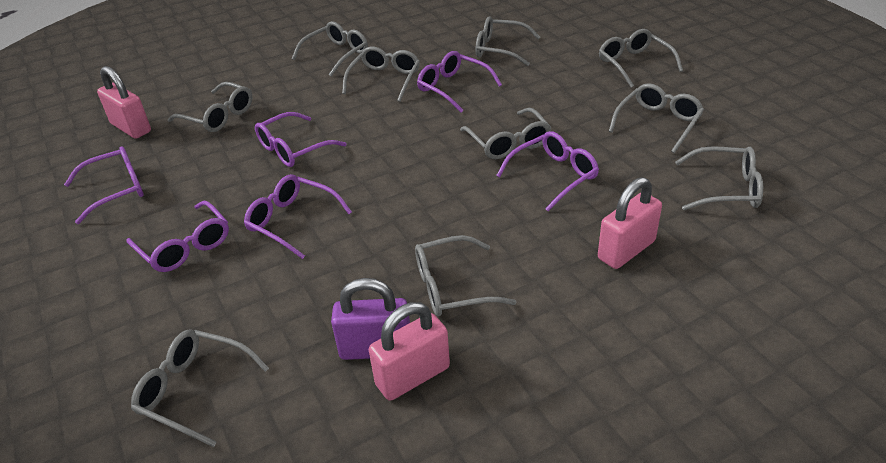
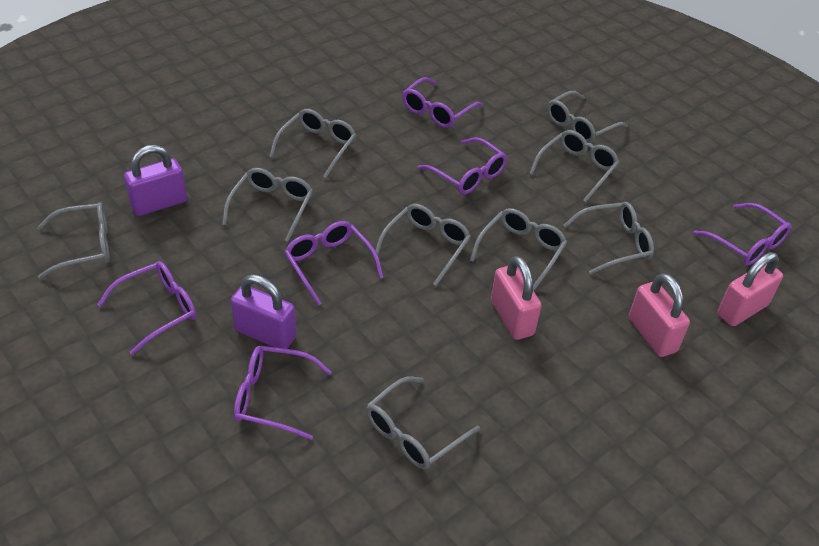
grey glasses: 10 -> 9
purple padlock: 1 -> 2

